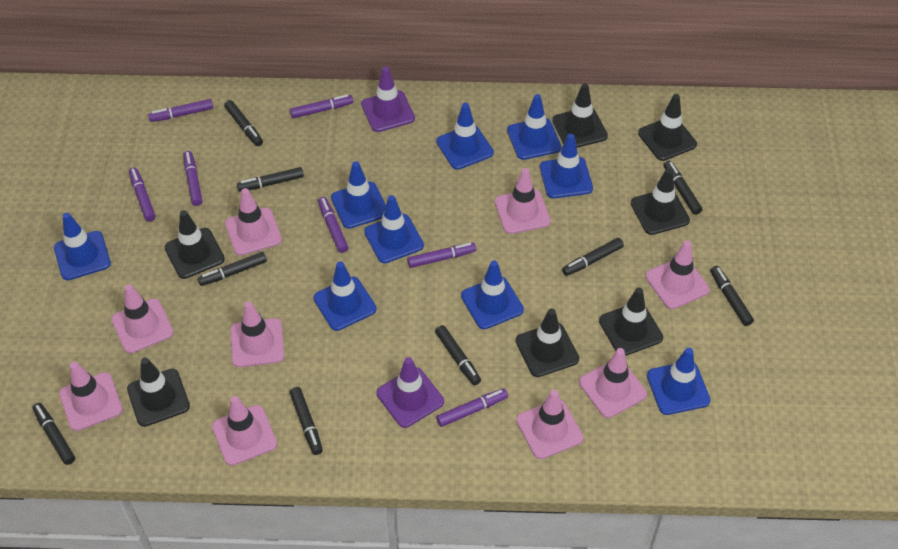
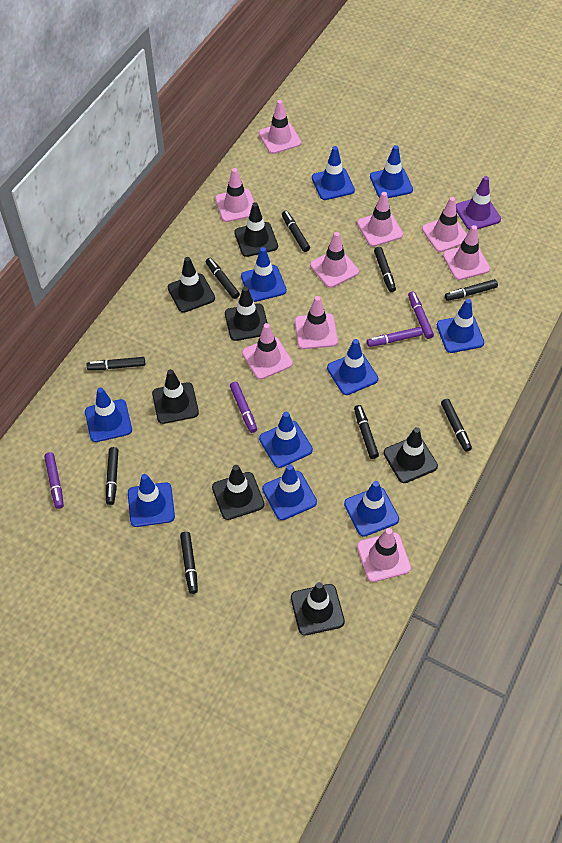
blue traffic cone: 9 -> 10
purple marker: 7 -> 4
purple traffic cone: 2 -> 1

